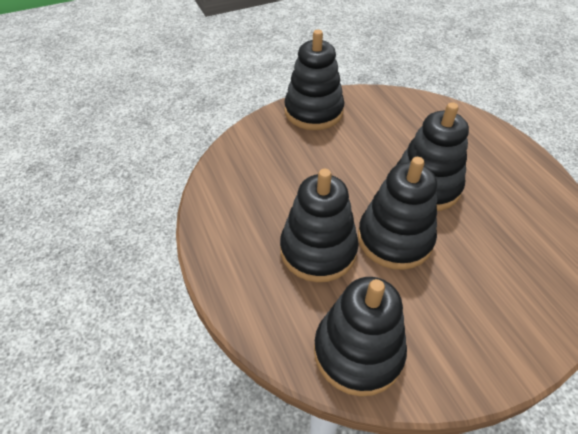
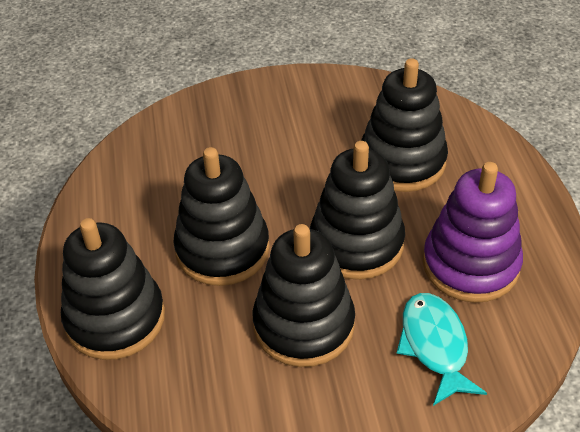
purple stacking toy: 0 -> 1
turquoise fish: 0 -> 1

